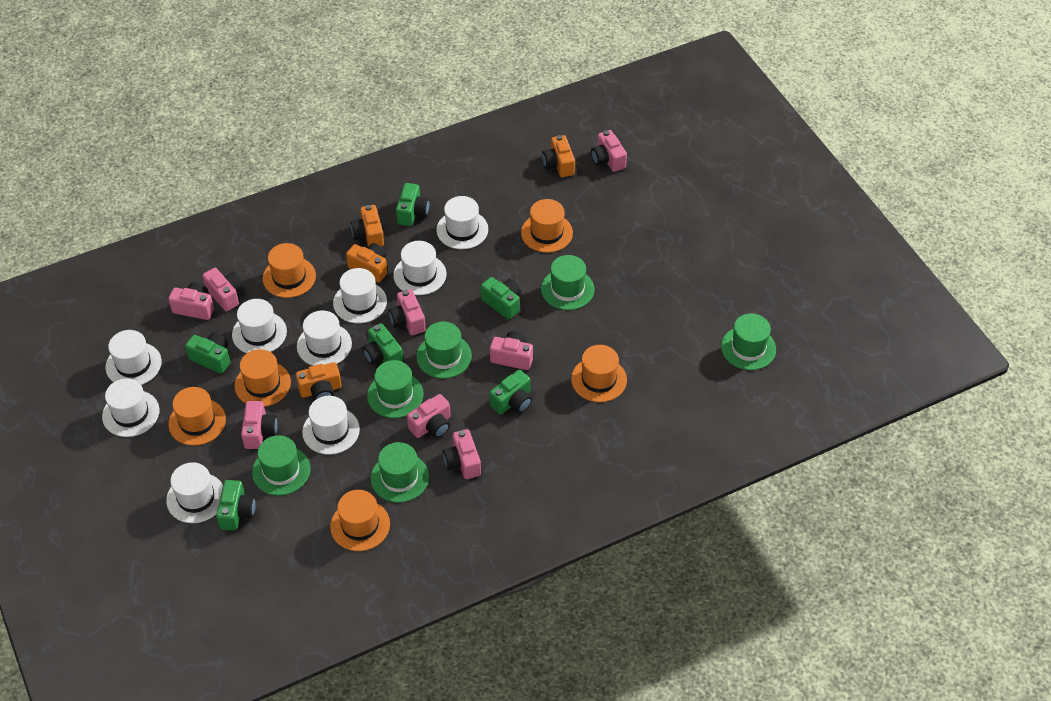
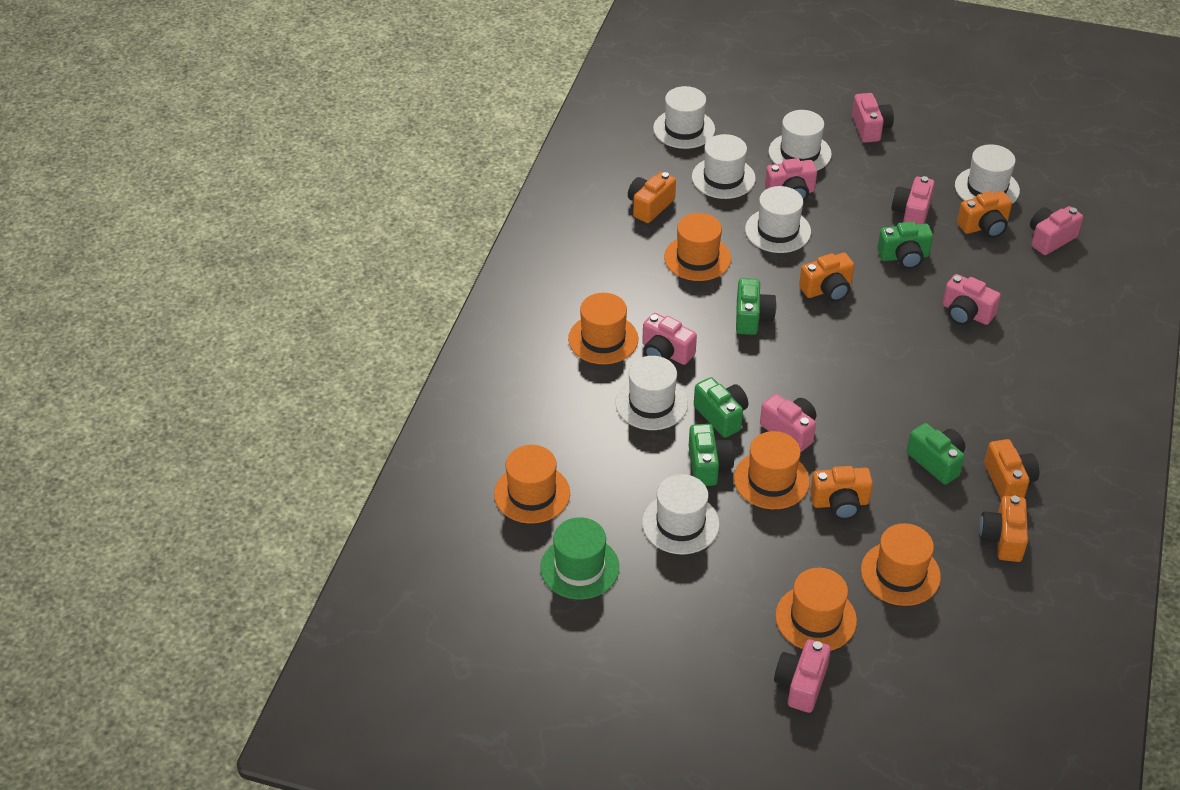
green camera: 6 -> 5
green hat: 6 -> 1
orange camera: 4 -> 6
white hat: 9 -> 7

